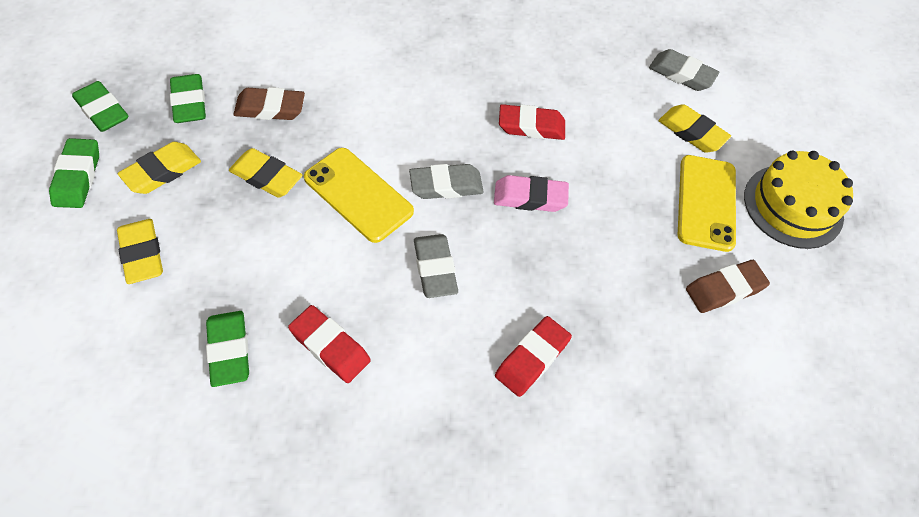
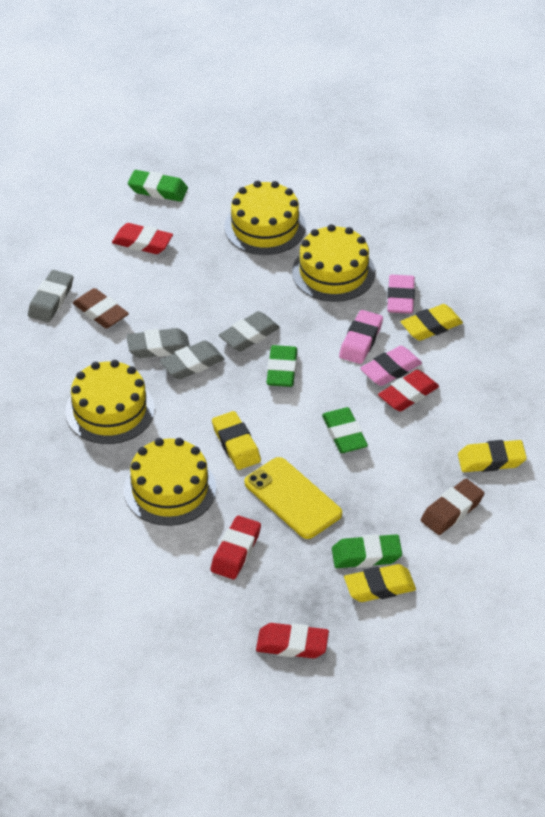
grey eraser: 3 -> 4
pink eraser: 1 -> 3
red eraser: 3 -> 4
yellow cake: 1 -> 4
yellow phone: 2 -> 1

